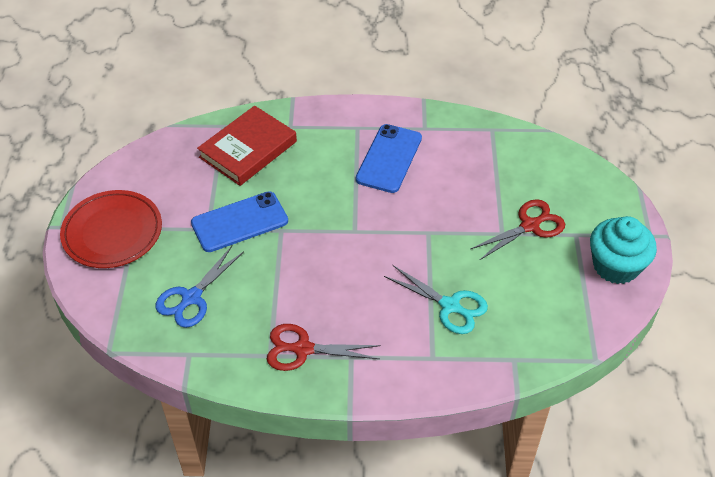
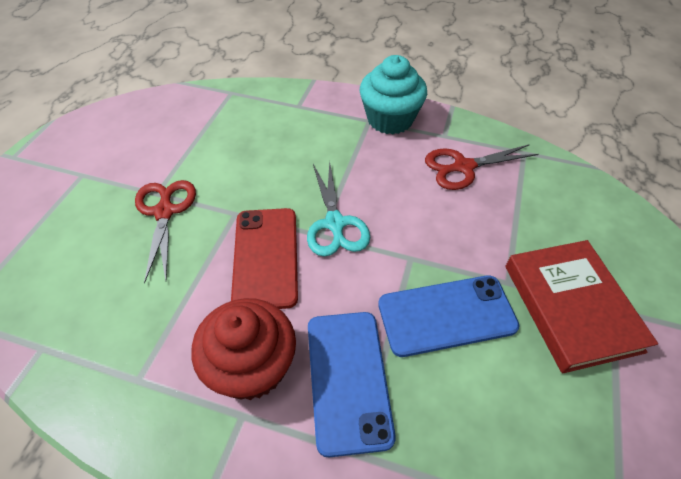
blue scissors: 1 -> 0
red cupcake: 0 -> 1
red phone: 0 -> 1
red plate: 1 -> 0

